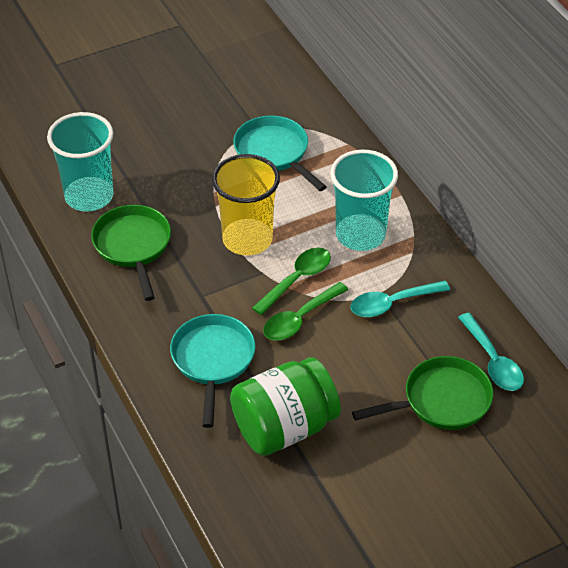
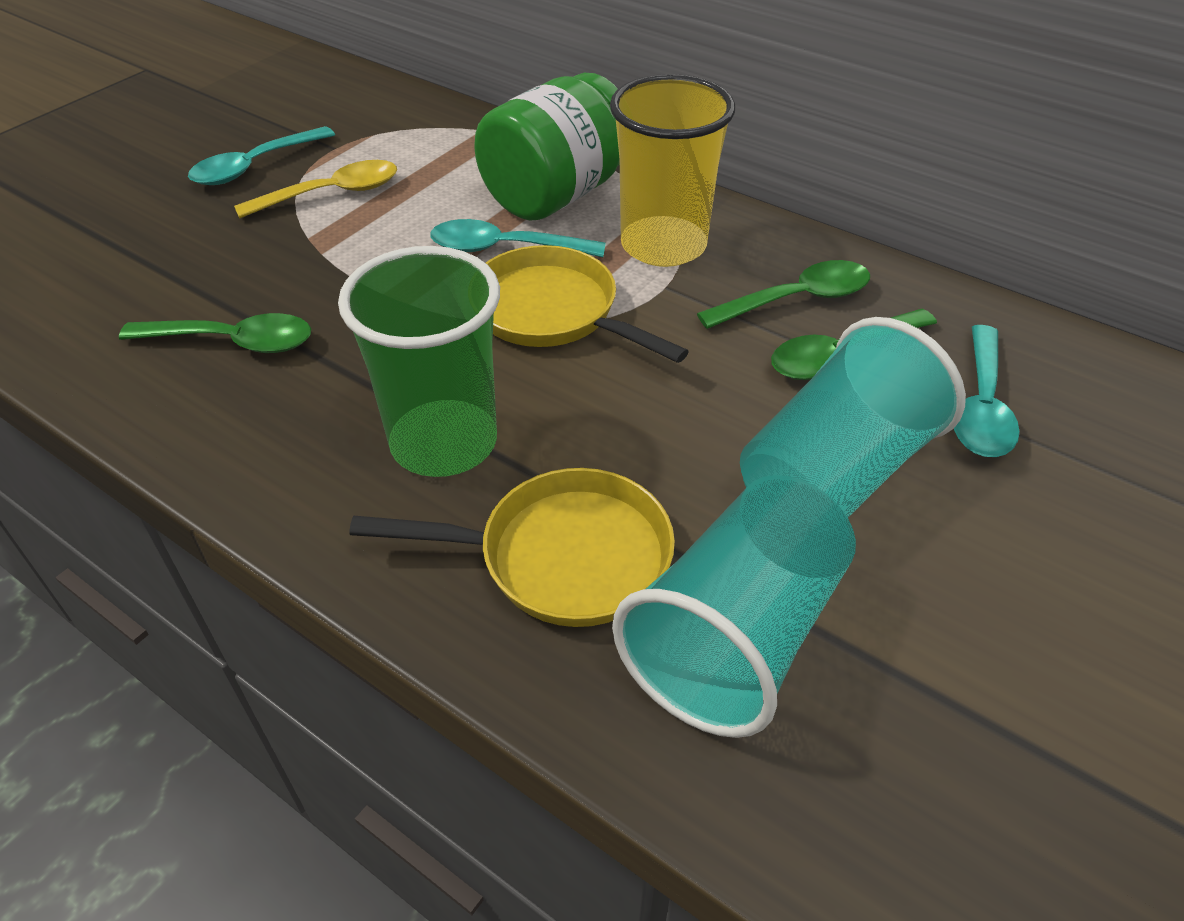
green cup: 0 -> 1
green pan: 2 -> 0
green spoon: 2 -> 3
turquoise pan: 2 -> 0
turquoise spoon: 2 -> 3
yellow pan: 0 -> 2
yellow spoon: 0 -> 1

